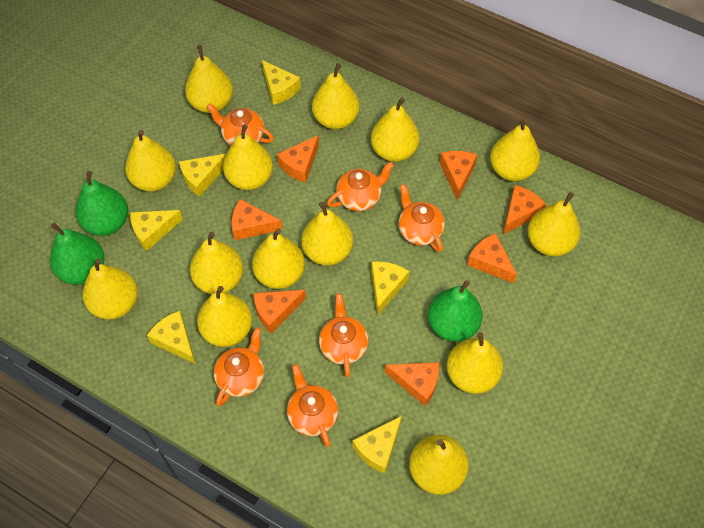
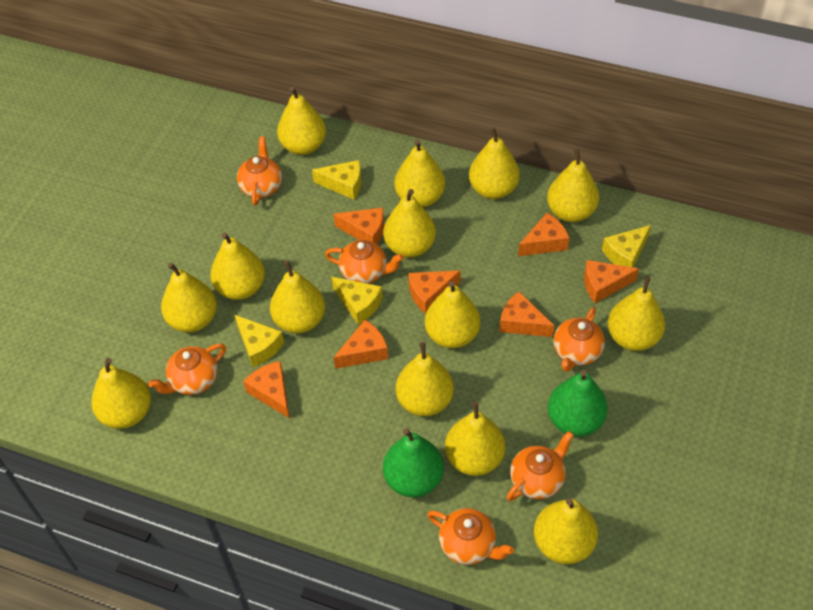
green pear: 3 -> 2
yellow cheese: 6 -> 4

